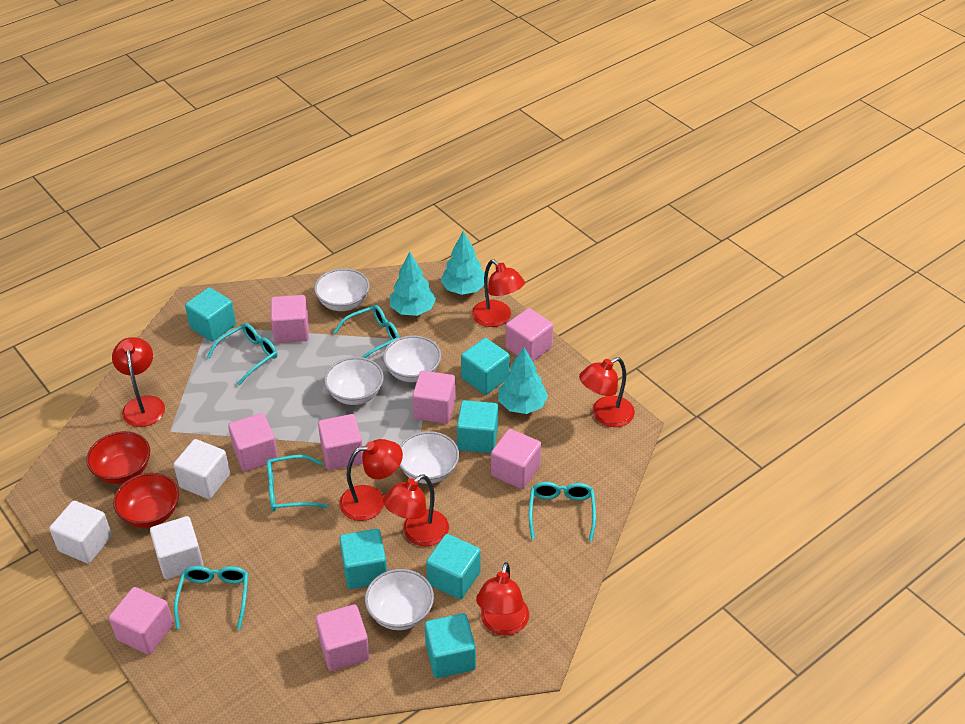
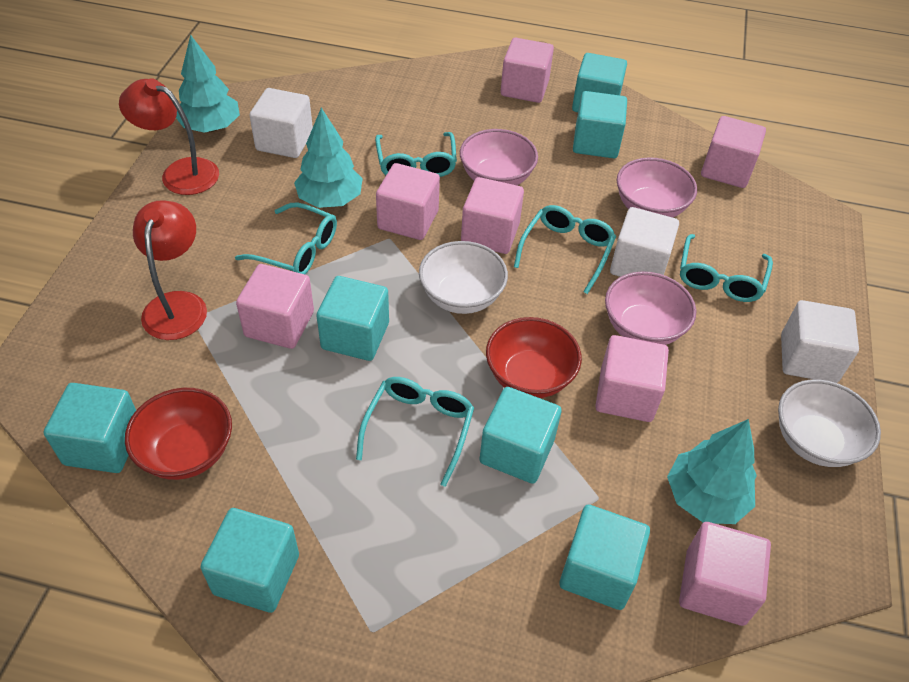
pink bowl: 0 -> 3
pink cube: 8 -> 7
red lamp: 6 -> 2
turquoise cube: 6 -> 7
white bowl: 5 -> 2

